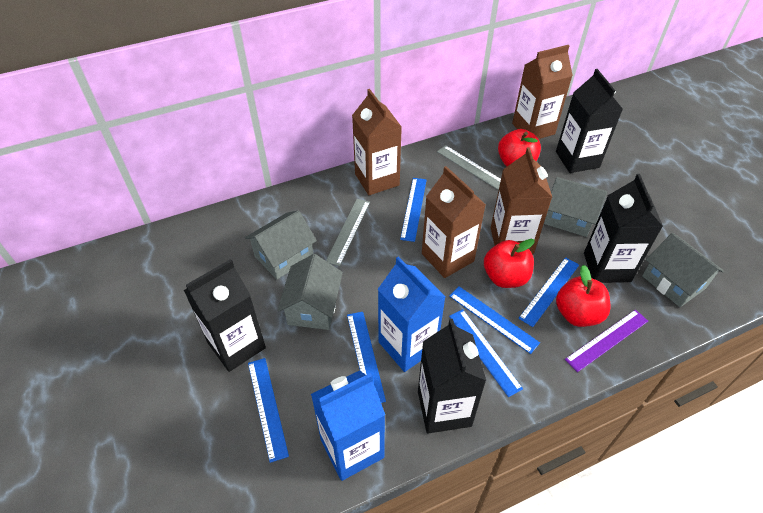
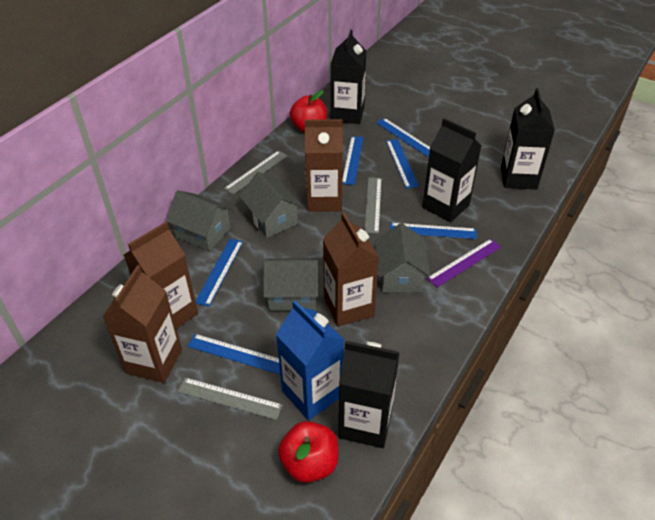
blue carton: 2 -> 1
grey ruler: 2 -> 3
red apple: 3 -> 2

